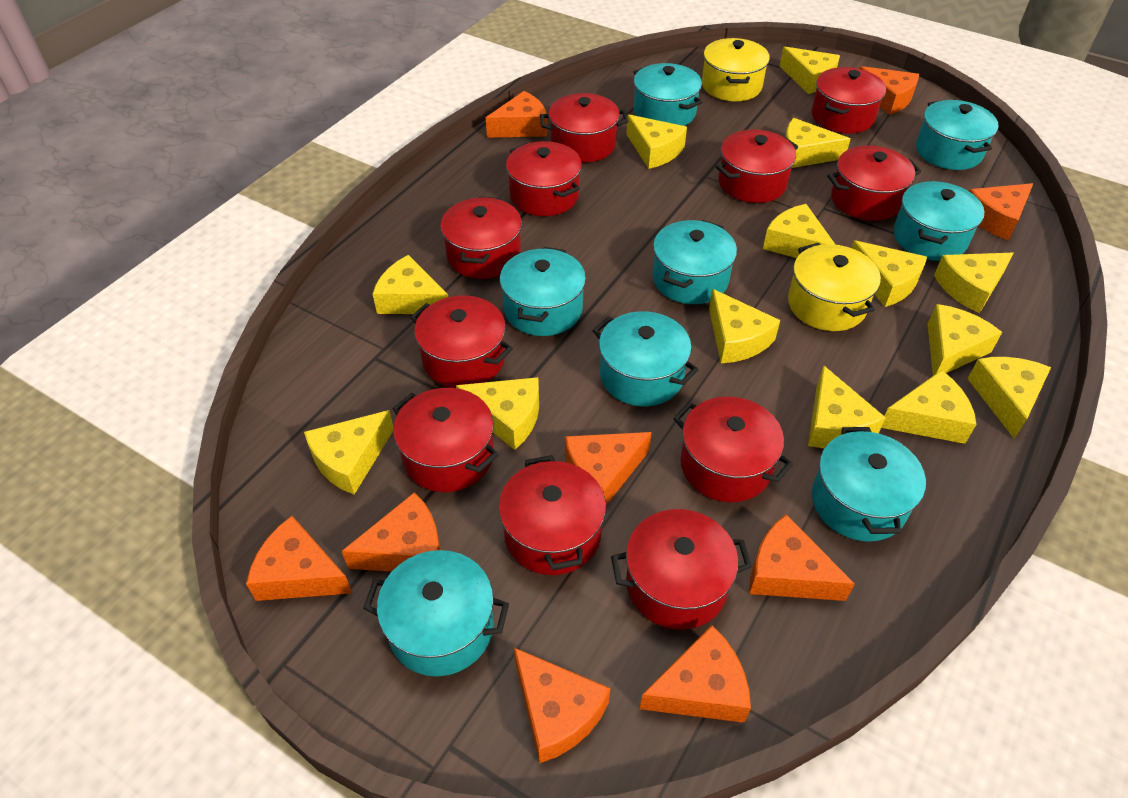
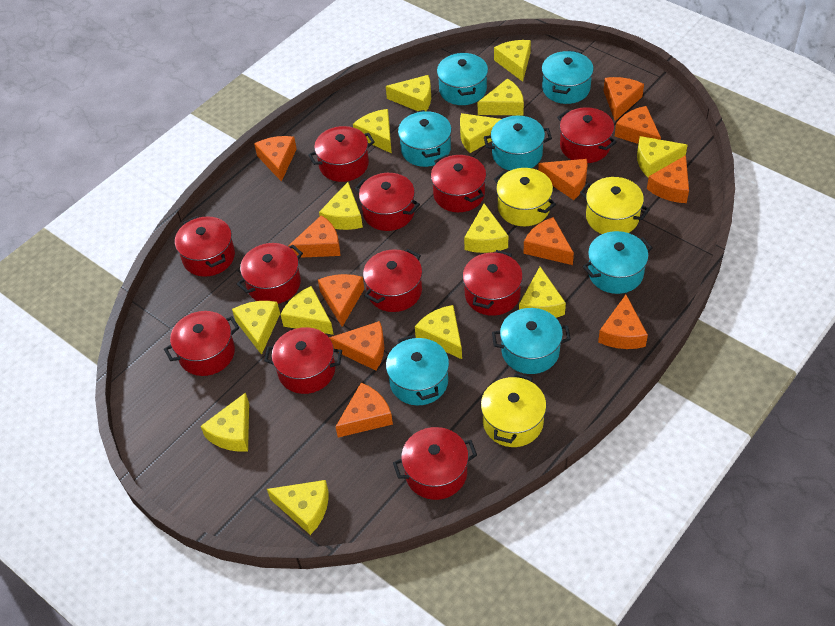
orange cheese: 9 -> 11
turquoise pot: 8 -> 7
yellow pot: 2 -> 3

